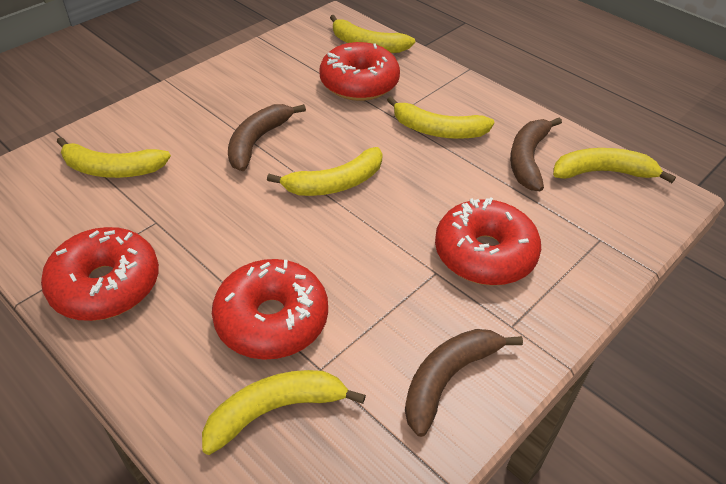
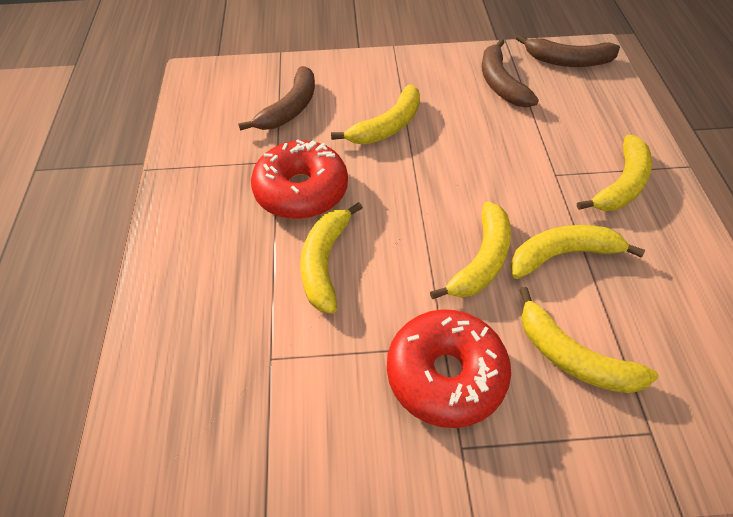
red donut: 4 -> 2

